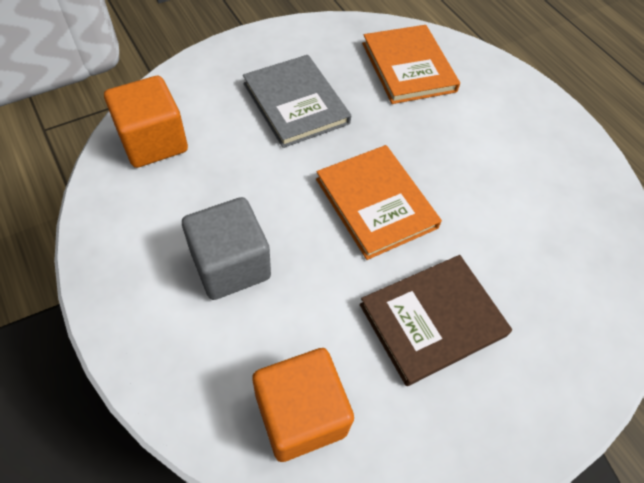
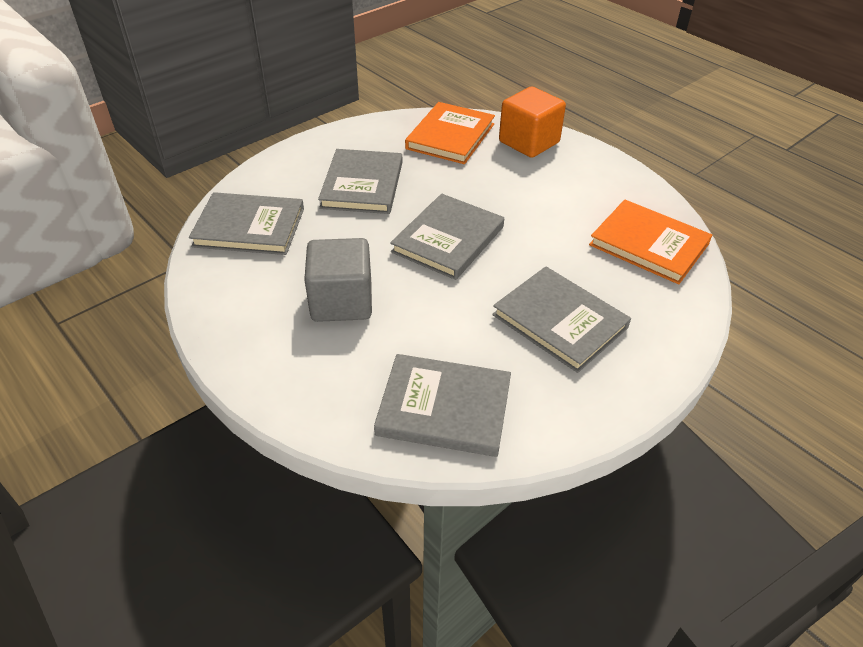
brown book: 1 -> 0
grey book: 1 -> 5
orange cube: 2 -> 1

